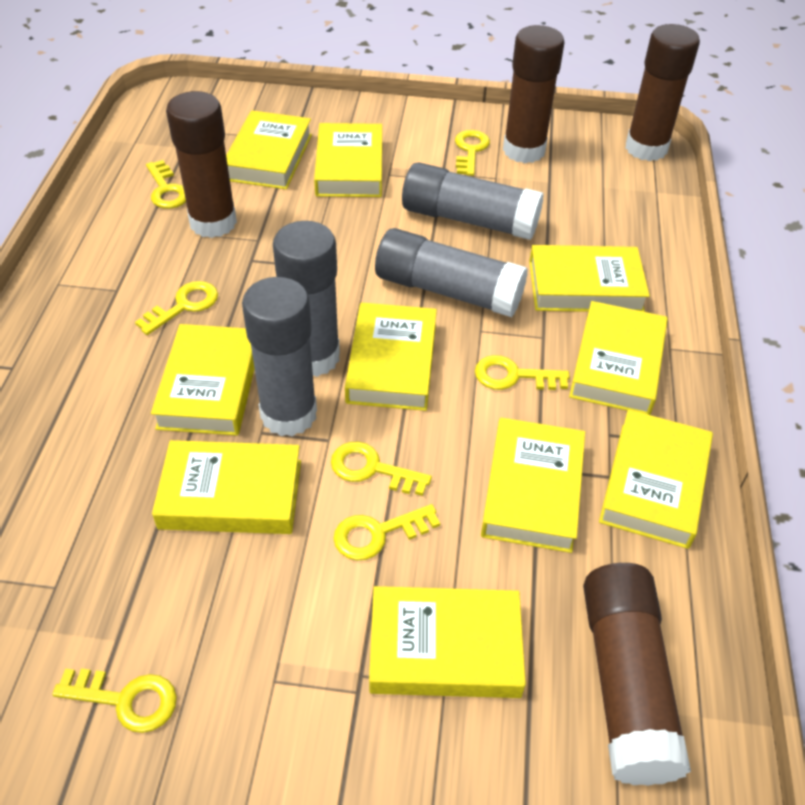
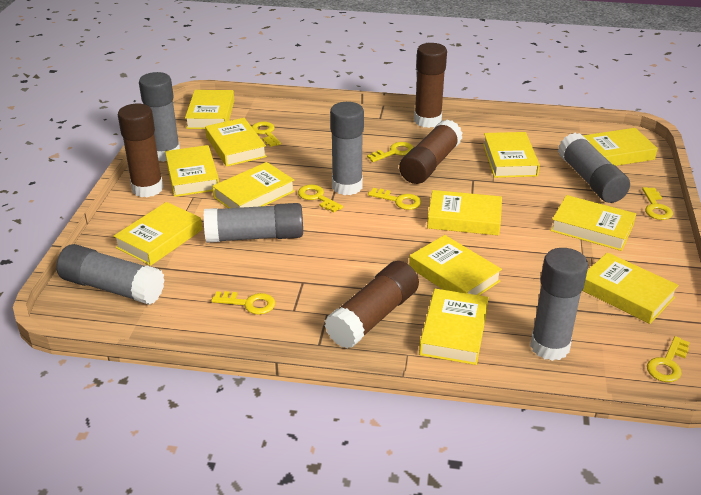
grey glue stick: 4 -> 6
yellow book: 10 -> 12

